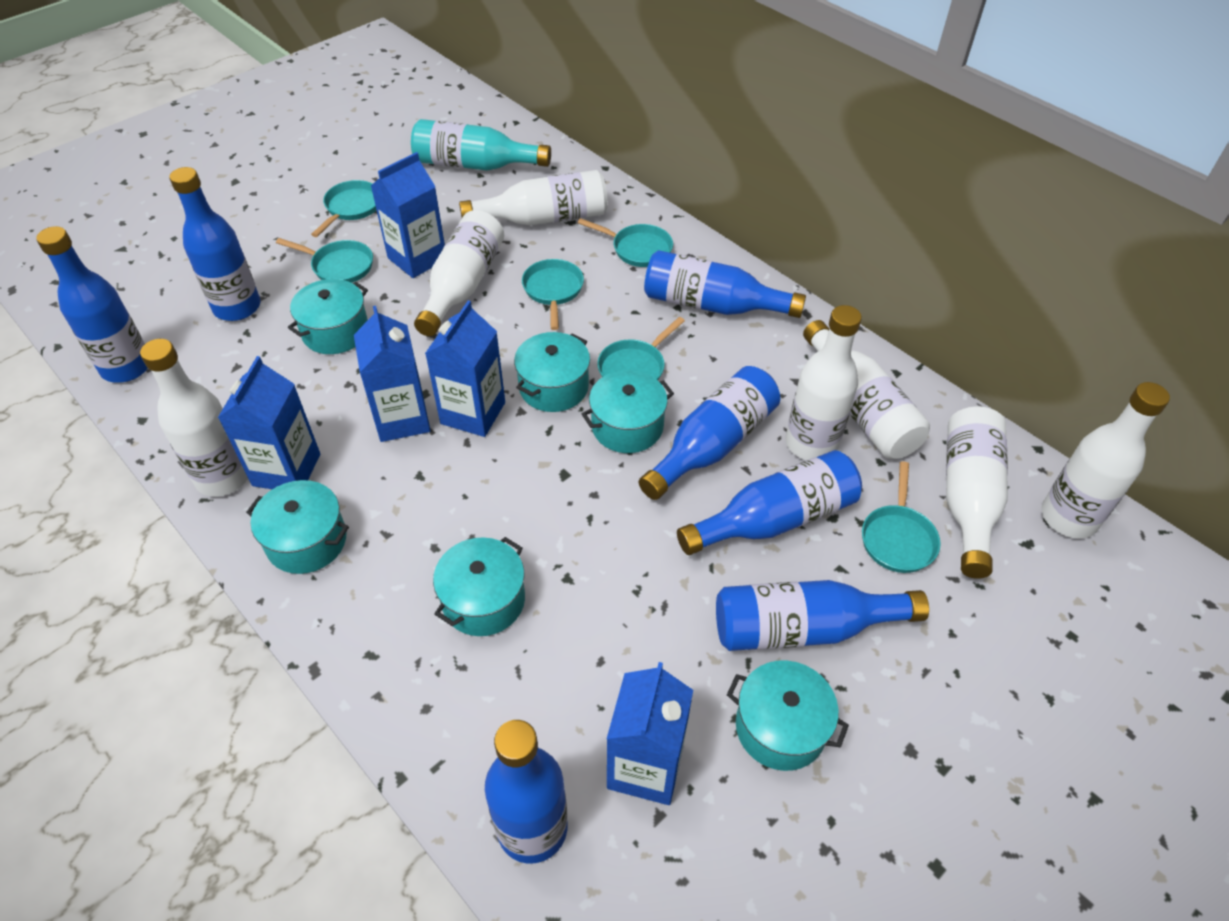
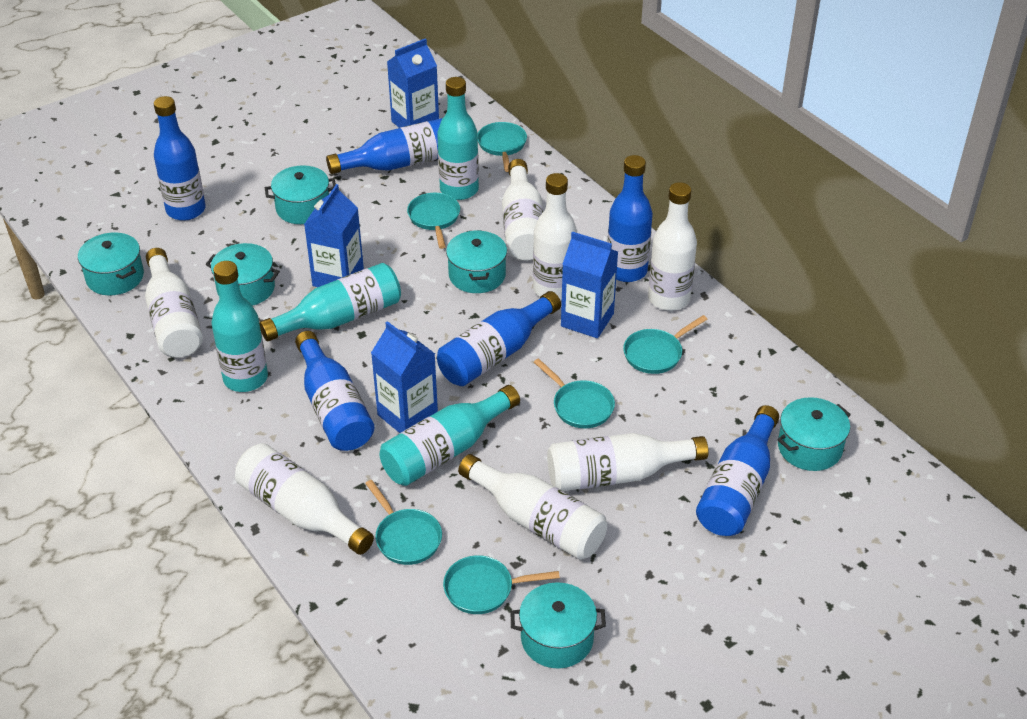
blue bottle: 7 -> 6
blue carton: 5 -> 4
turquoise bottle: 1 -> 4

